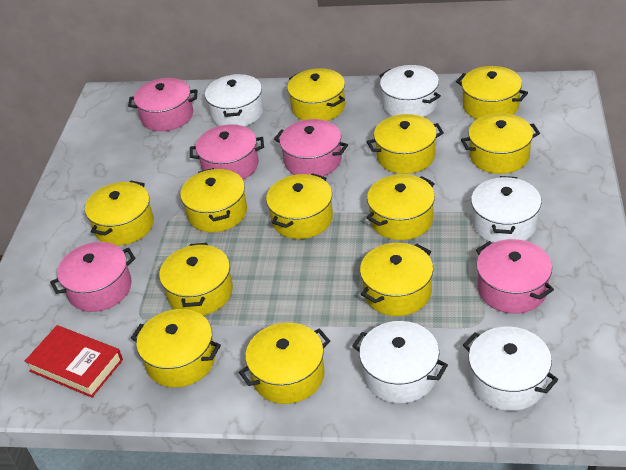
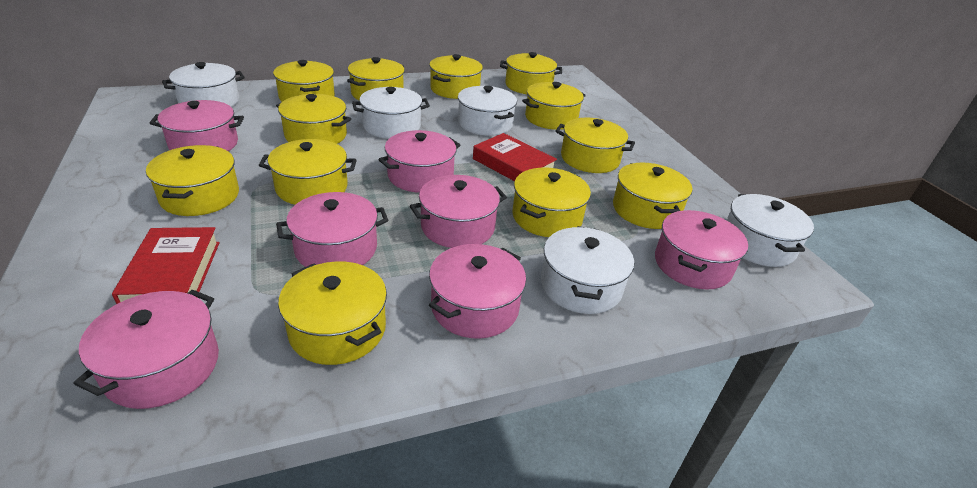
pink pot: 5 -> 7
red book: 1 -> 2

